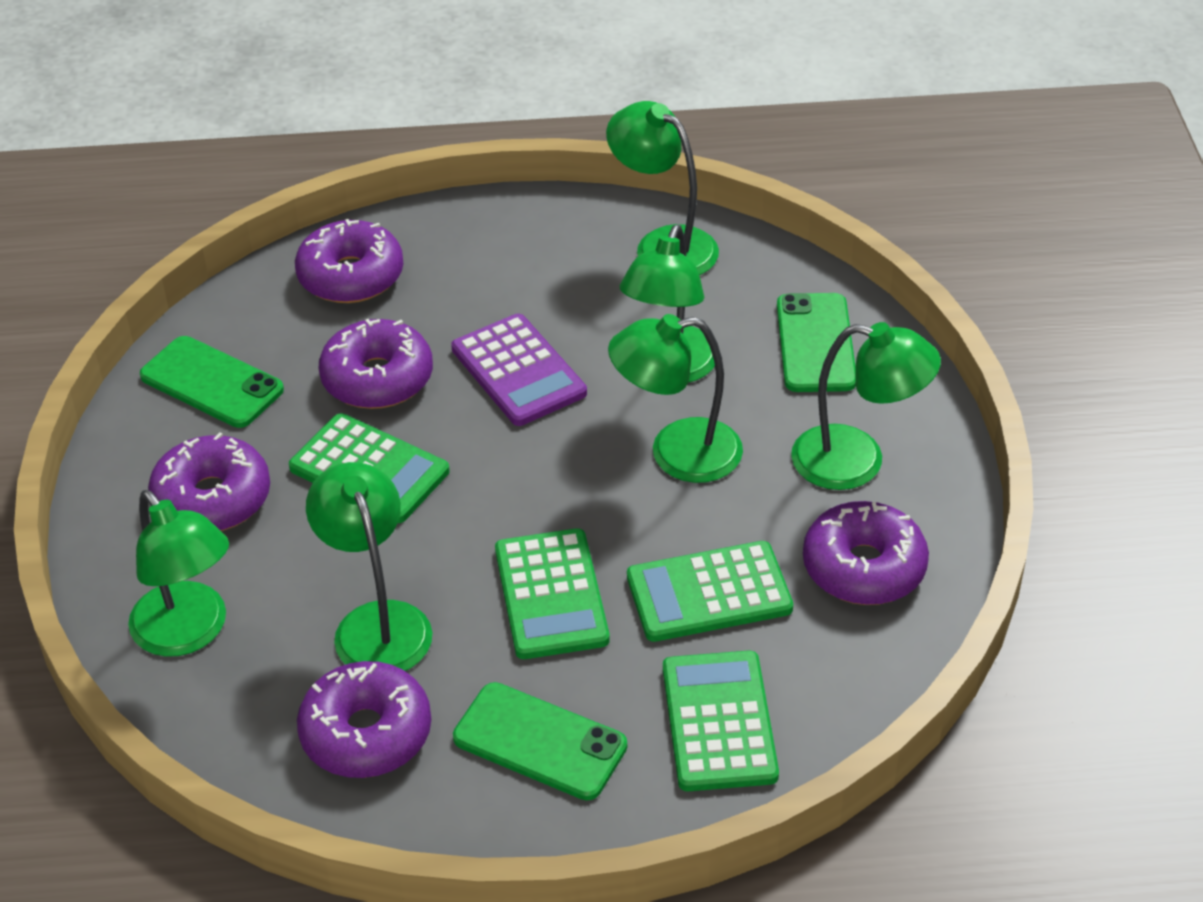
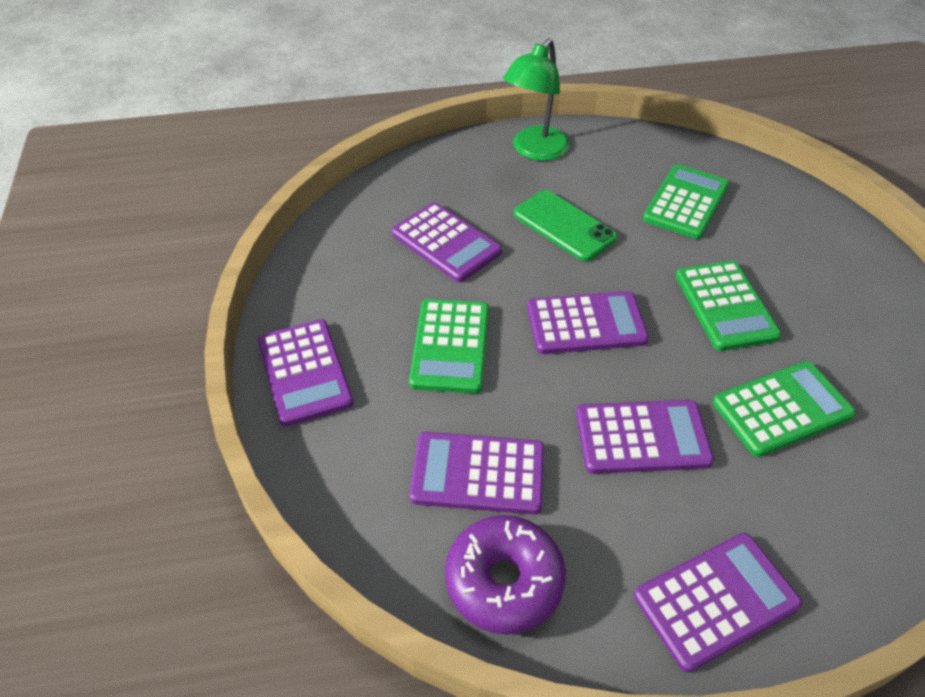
green lamp: 6 -> 1
green phone: 3 -> 1
purple calculator: 1 -> 6
purple donut: 5 -> 1

